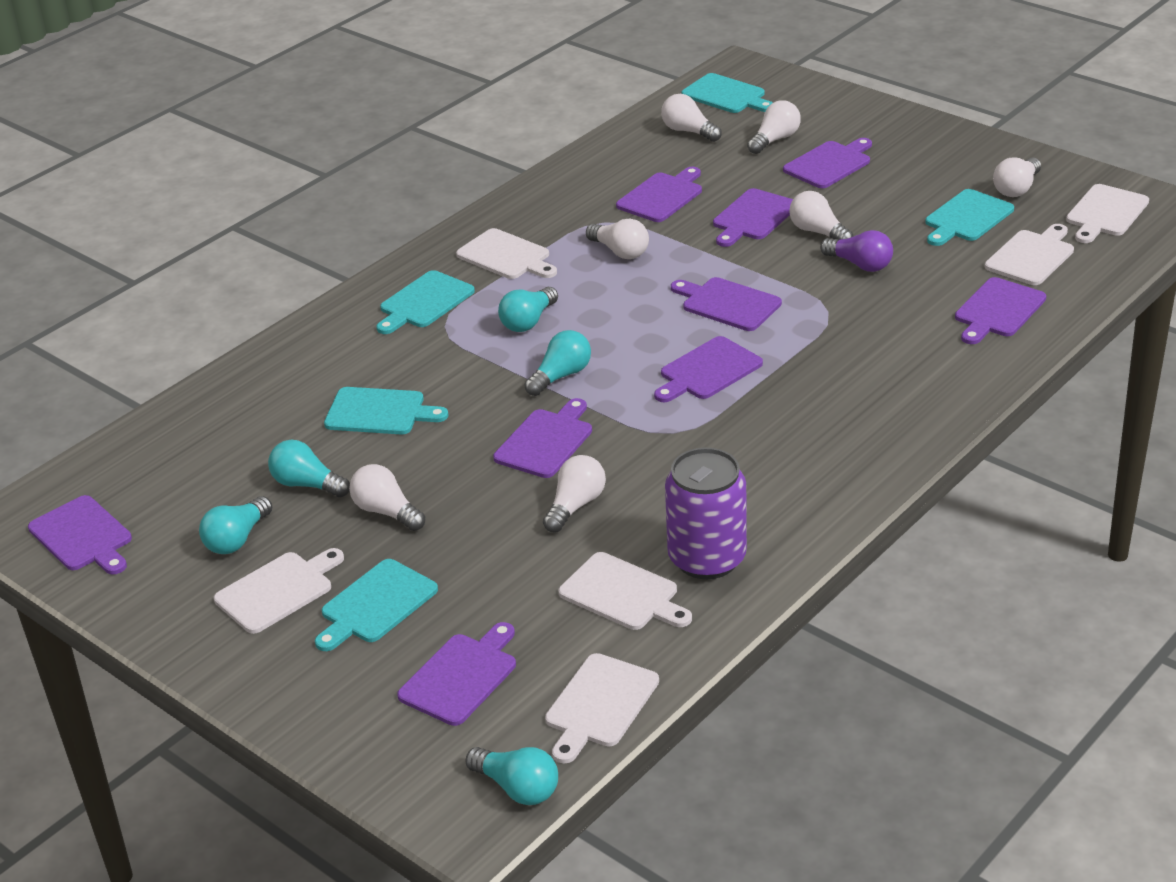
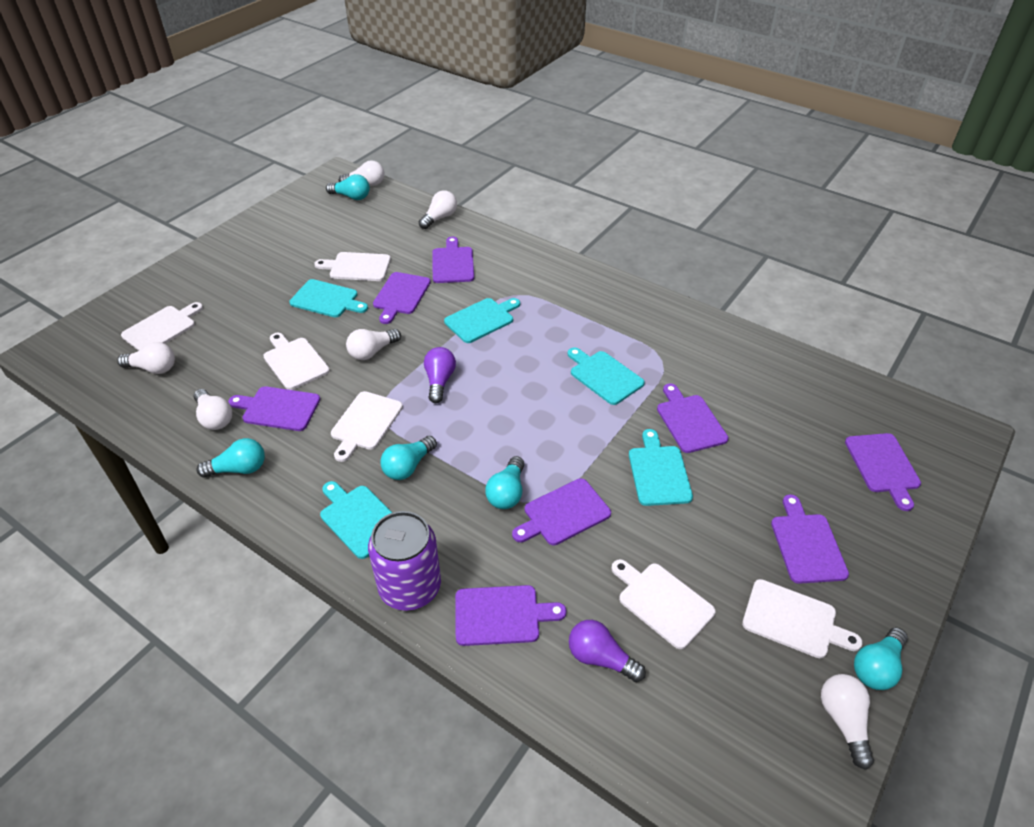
purple cutting board: 9 -> 8
purple light bulb: 1 -> 2
white light bulb: 7 -> 6

